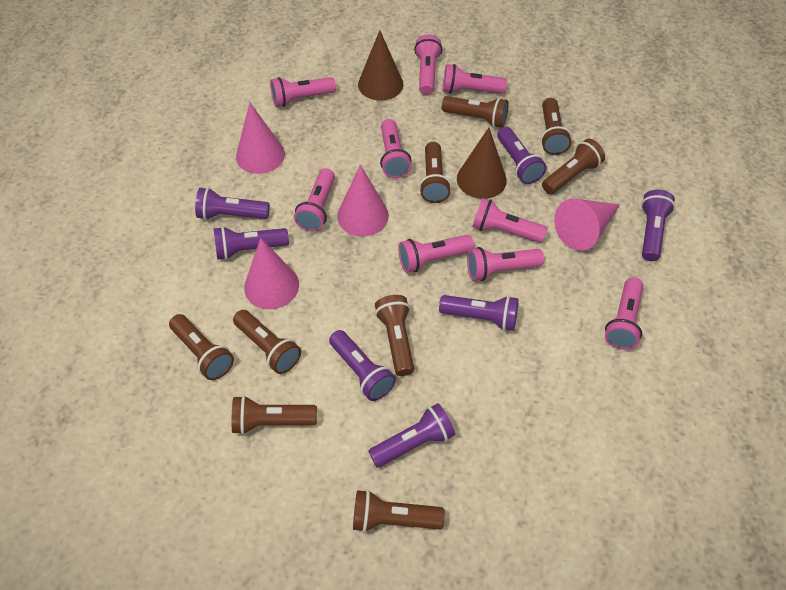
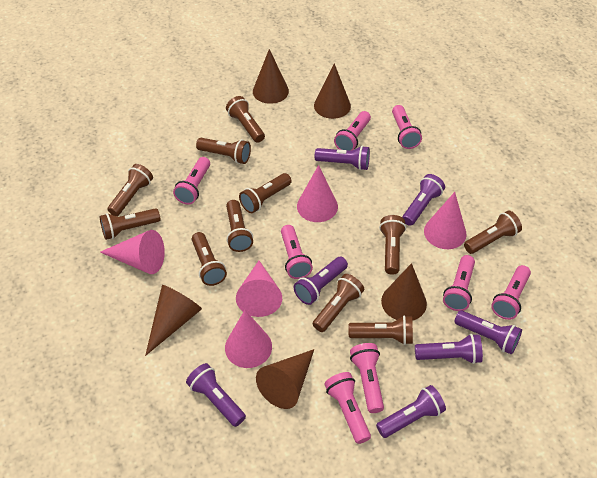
brown cone: 2 -> 5
brown flashlight: 9 -> 11
pink cone: 4 -> 5
pink flashlight: 9 -> 8

